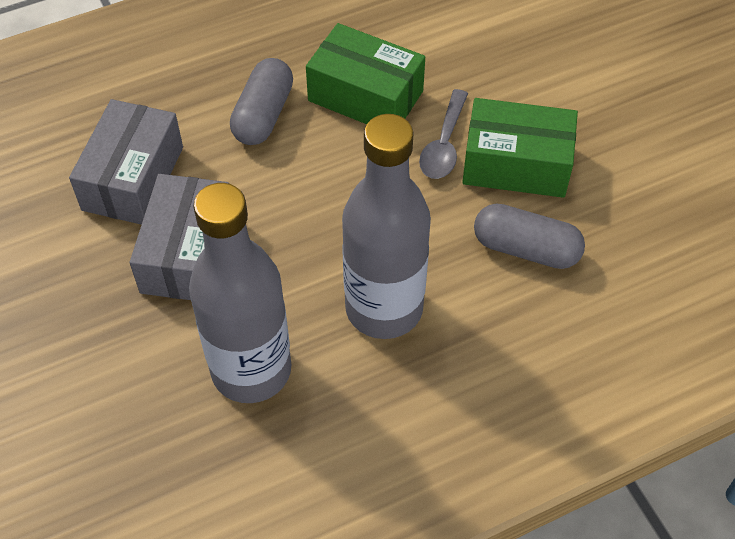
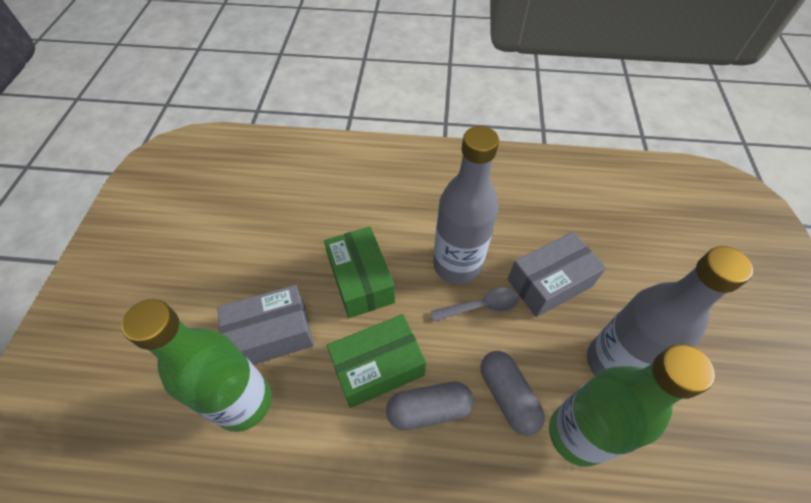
green bottle: 0 -> 2

